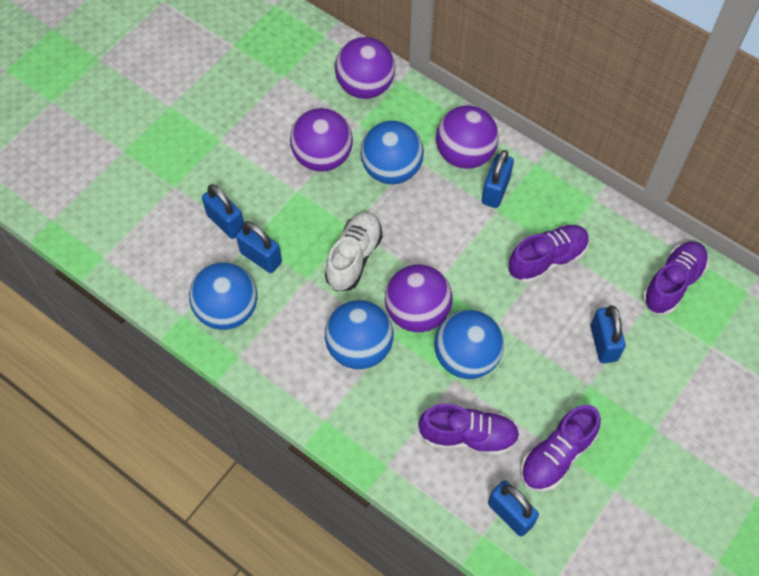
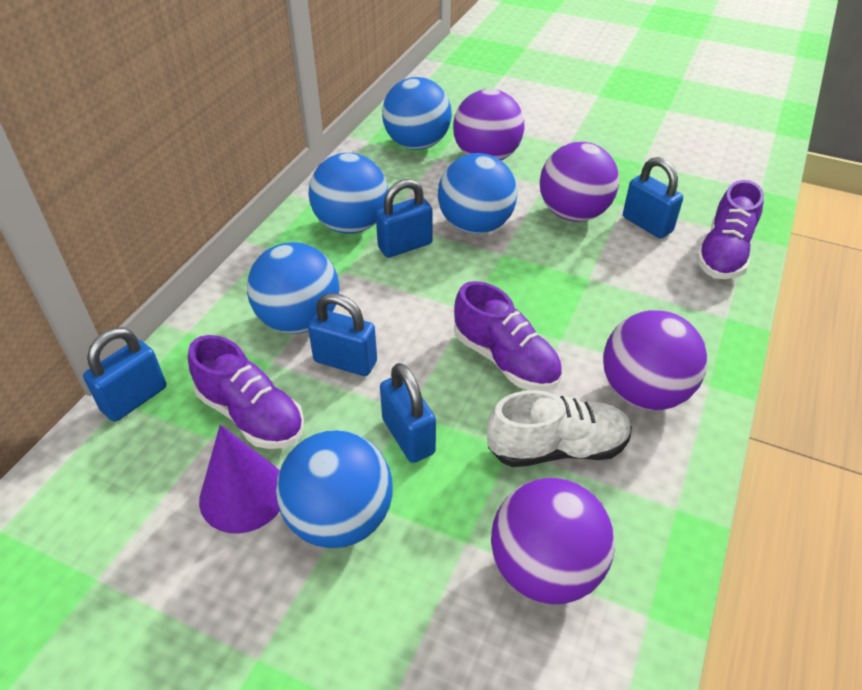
blue ball: 4 -> 5
purple cone: 0 -> 1
purple shoe: 4 -> 3

